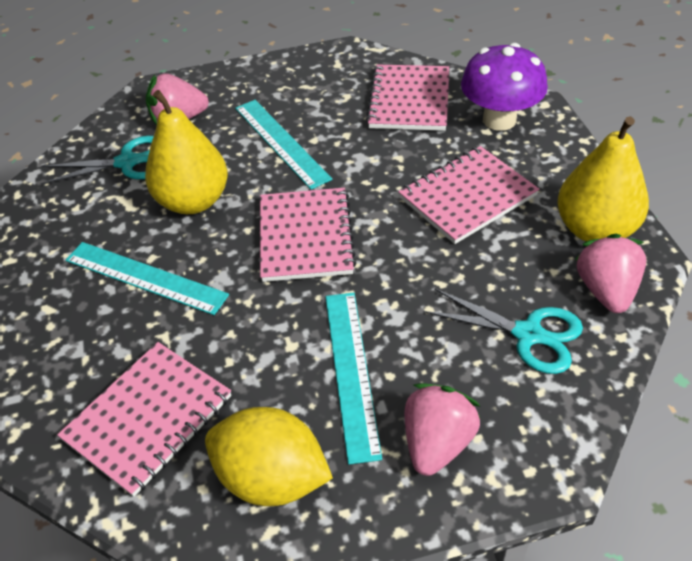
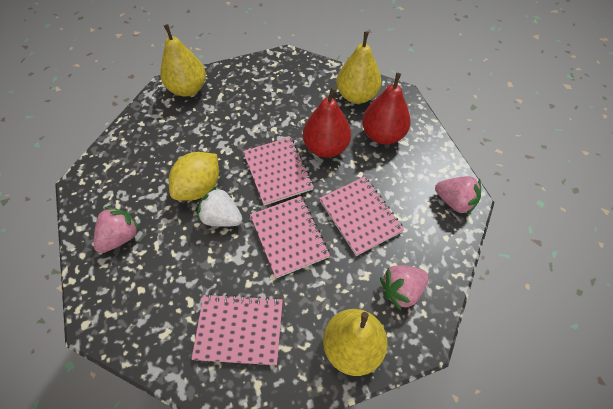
purple mushroom: 1 -> 0
red pear: 0 -> 2
turquoise ruler: 3 -> 0
turquoise scissors: 2 -> 0
white strawberry: 0 -> 1
yellow pear: 2 -> 3

